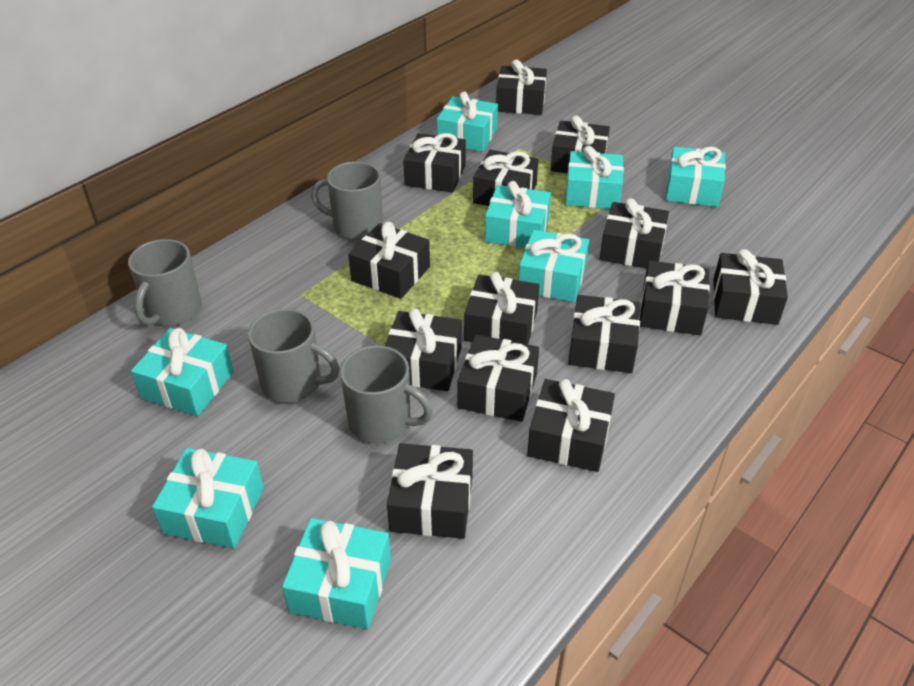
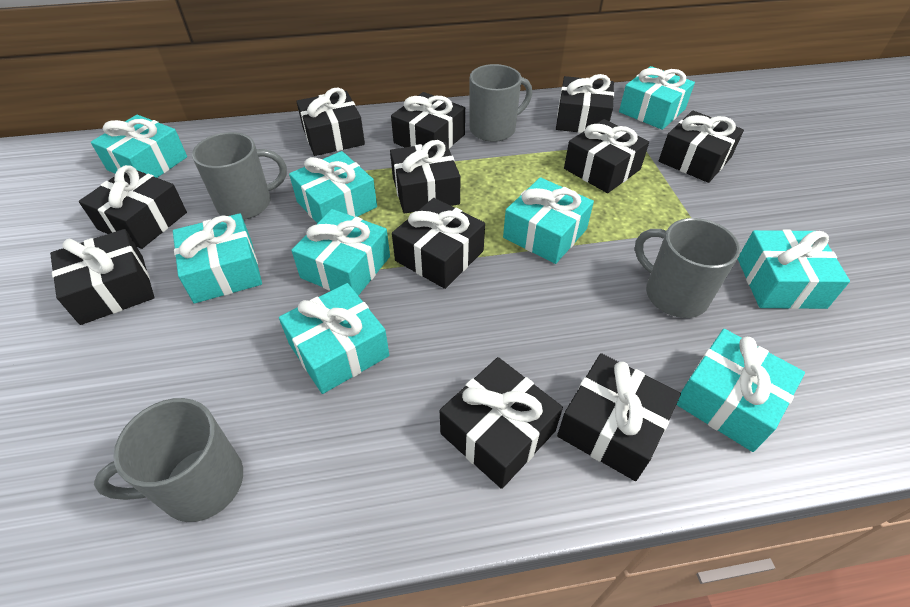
black gift: 14 -> 11
turquoise gift: 8 -> 9

